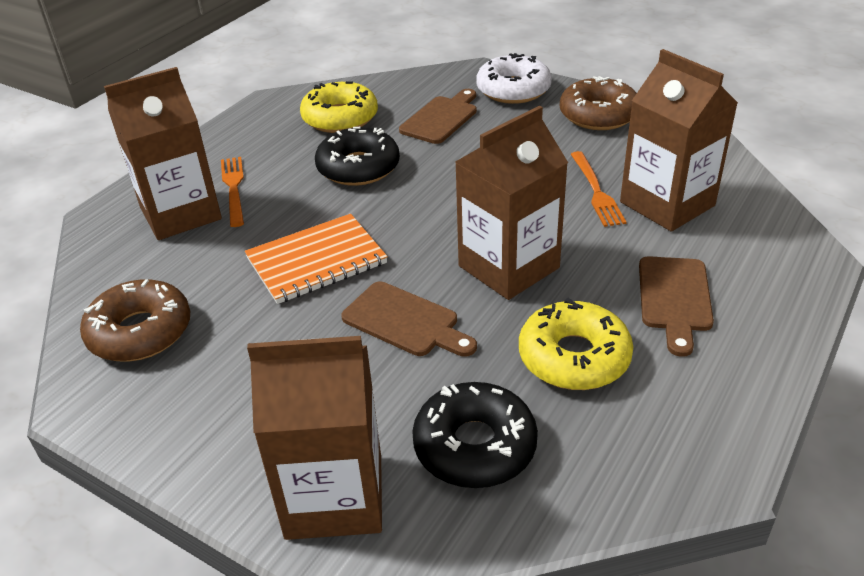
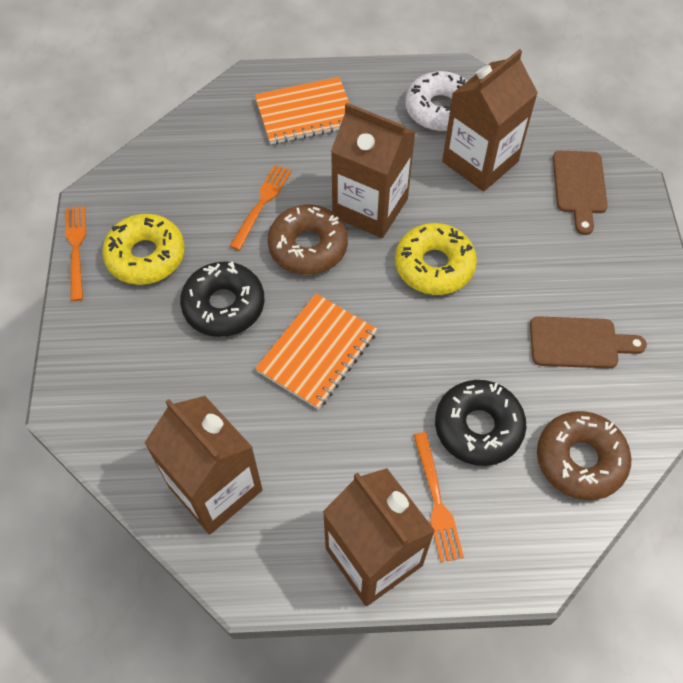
brown cutting board: 3 -> 2
orange fork: 2 -> 3
orange notebook: 1 -> 2

